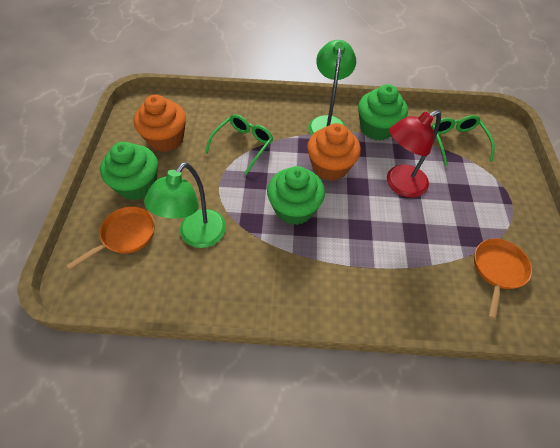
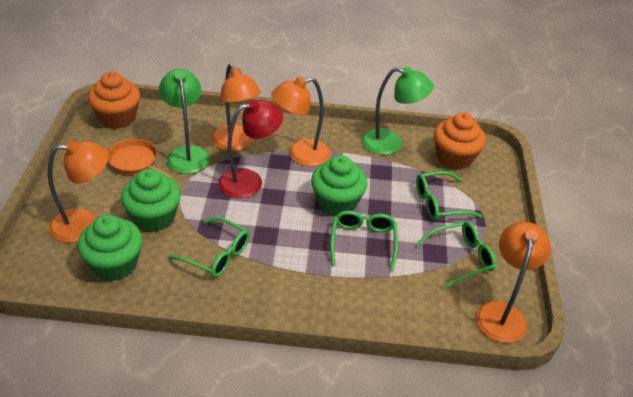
green glasses: 2 -> 4
orange lamp: 0 -> 4
orange pan: 2 -> 1

